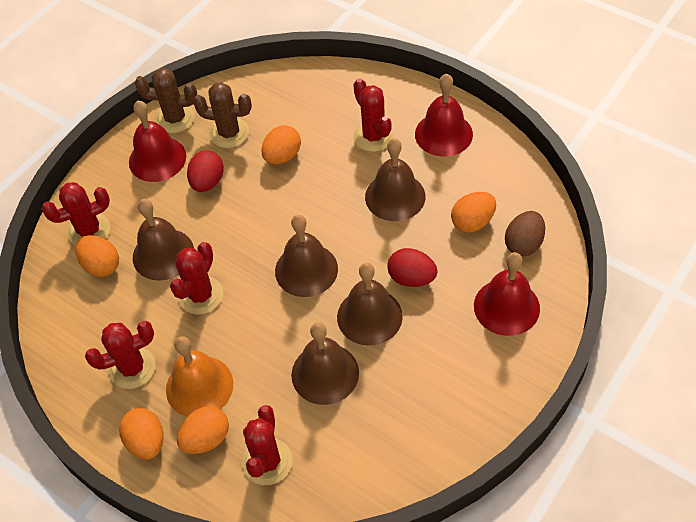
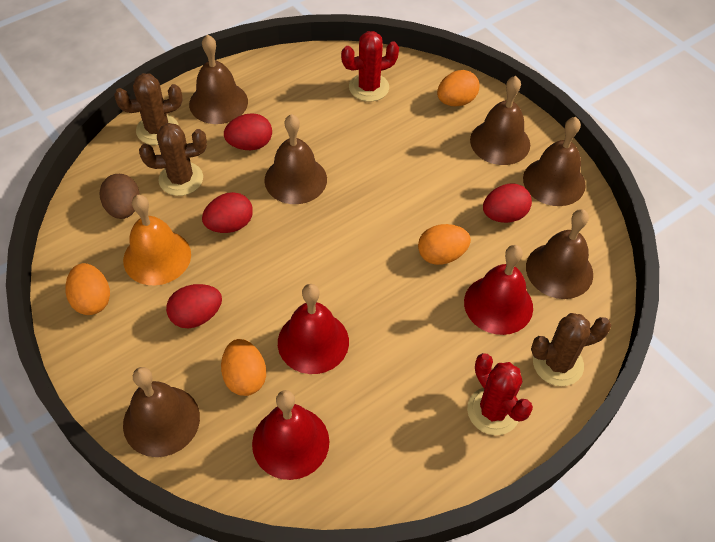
brown bell: 5 -> 6
brown cactus: 2 -> 3
orange egg: 5 -> 4
red cactus: 5 -> 2
red egg: 2 -> 4

